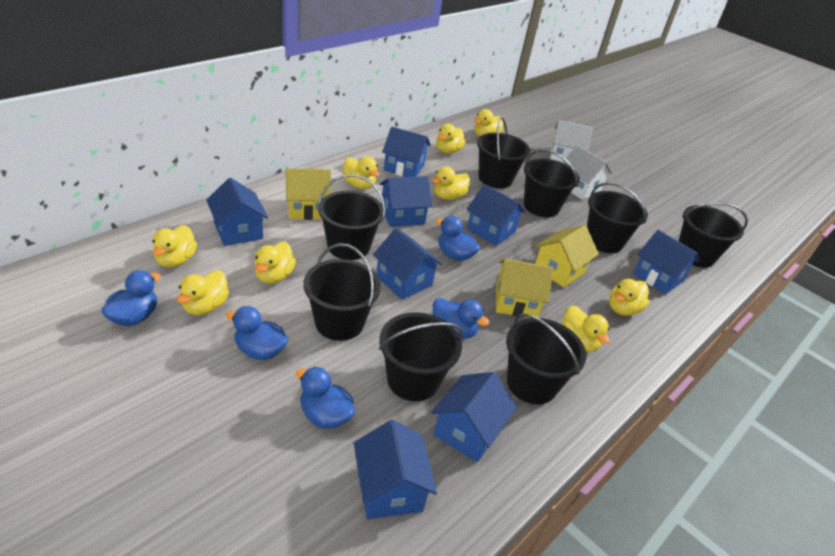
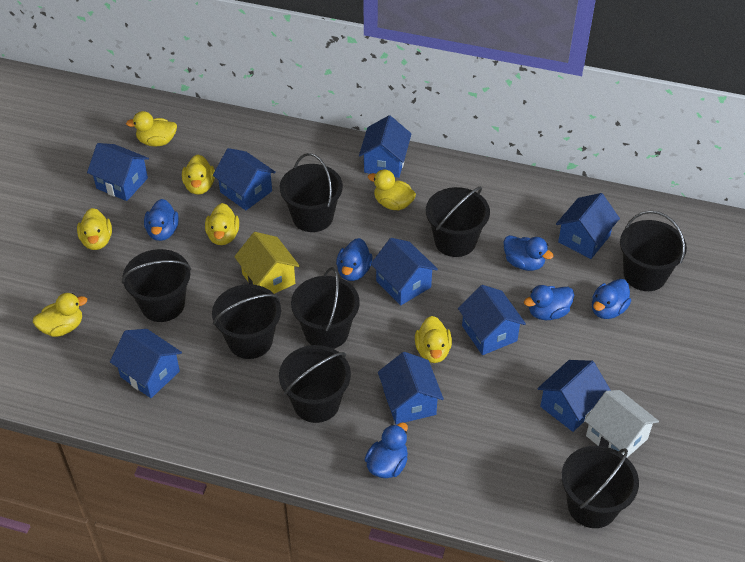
blue duck: 5 -> 6
blue house: 8 -> 9
white house: 2 -> 1
yellow duck: 9 -> 7
yellow house: 3 -> 1

